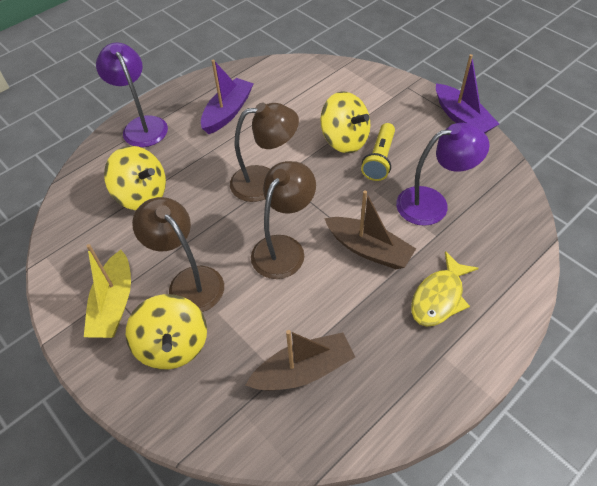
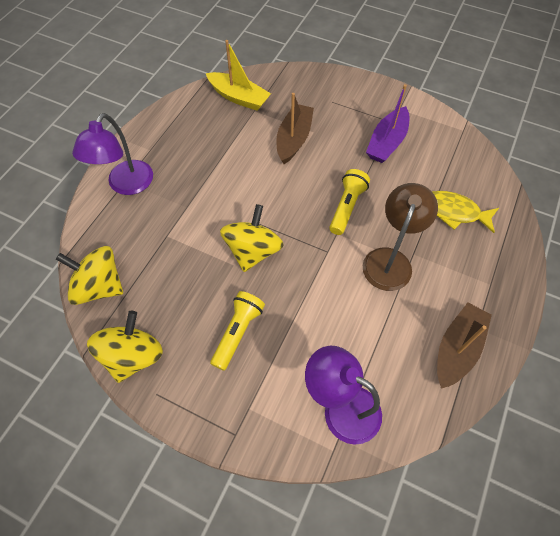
brown lamp: 3 -> 1
purple boat: 2 -> 1
yellow flashlight: 1 -> 2

